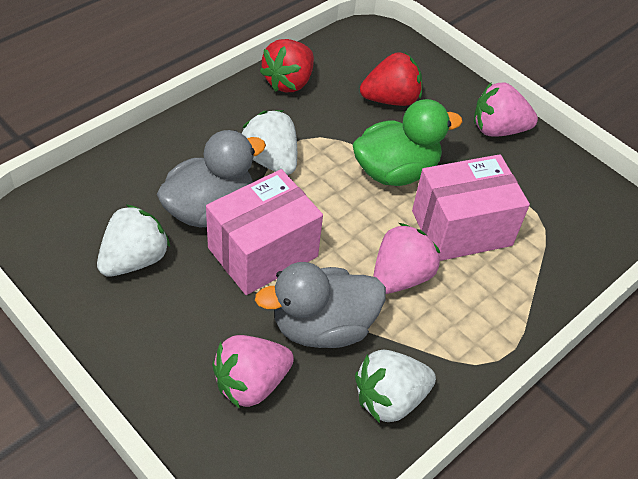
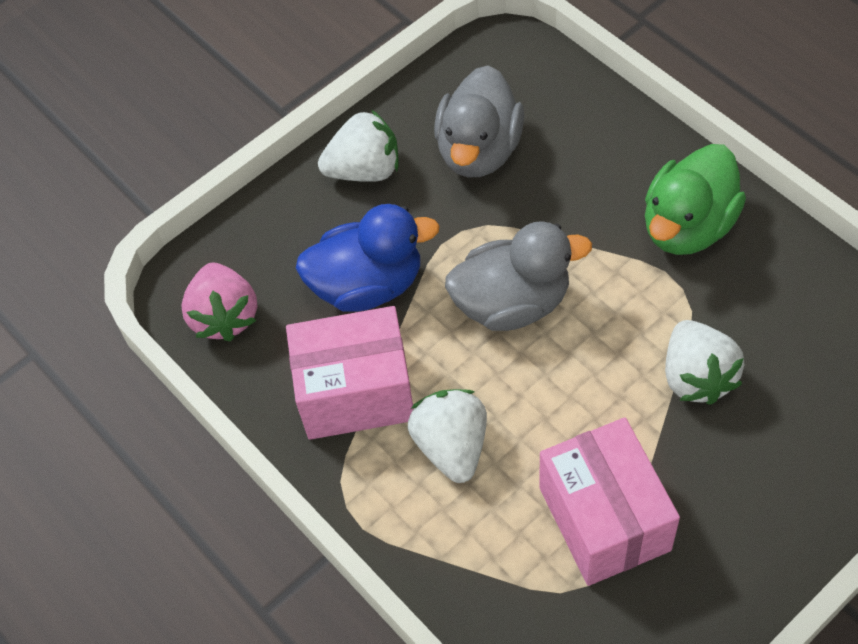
blue duck: 0 -> 1
pink strawberry: 3 -> 1
red strawberry: 2 -> 0

